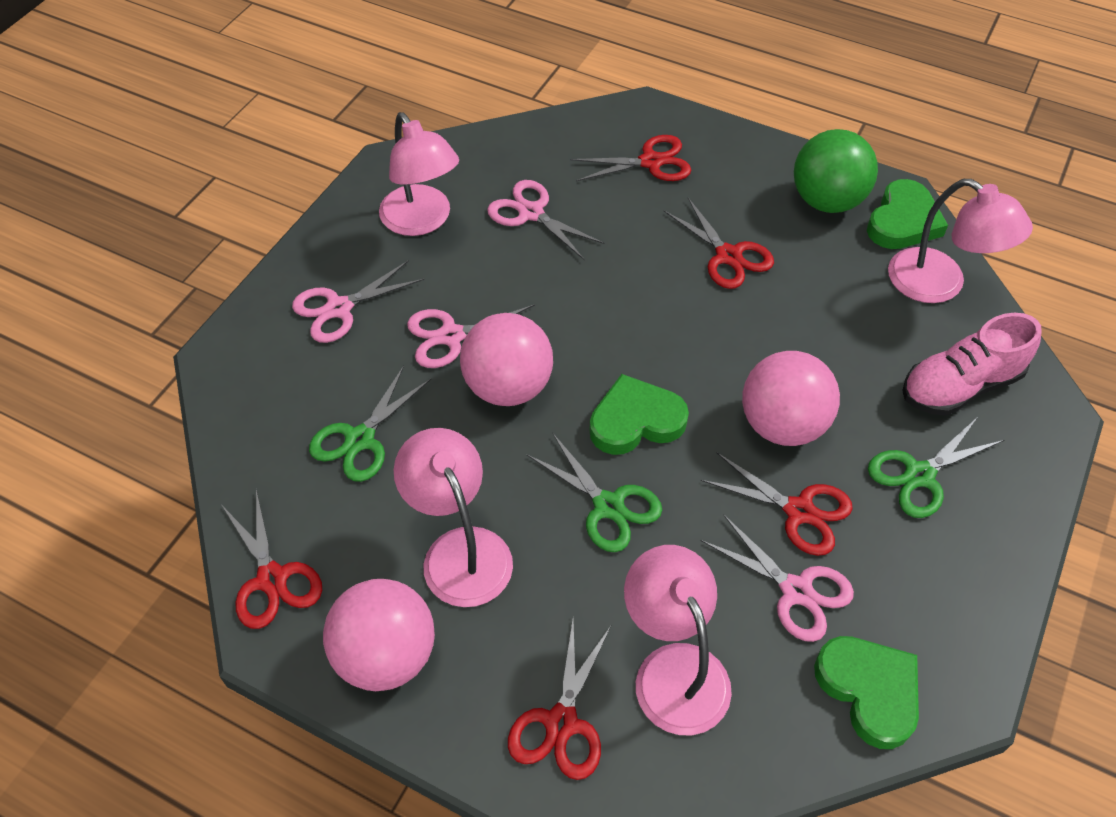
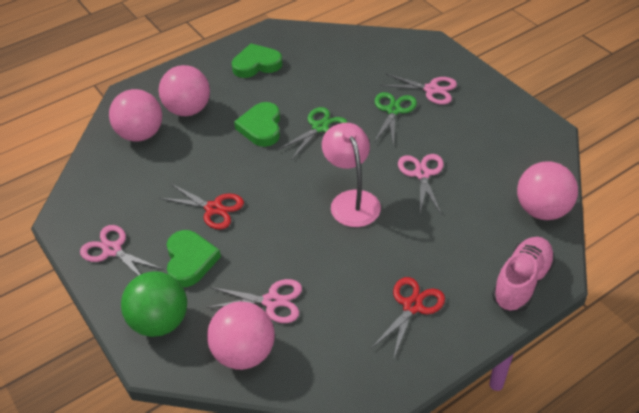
green scissors: 3 -> 2
pink ball: 3 -> 4
pink lamp: 4 -> 1
red scissors: 5 -> 2

